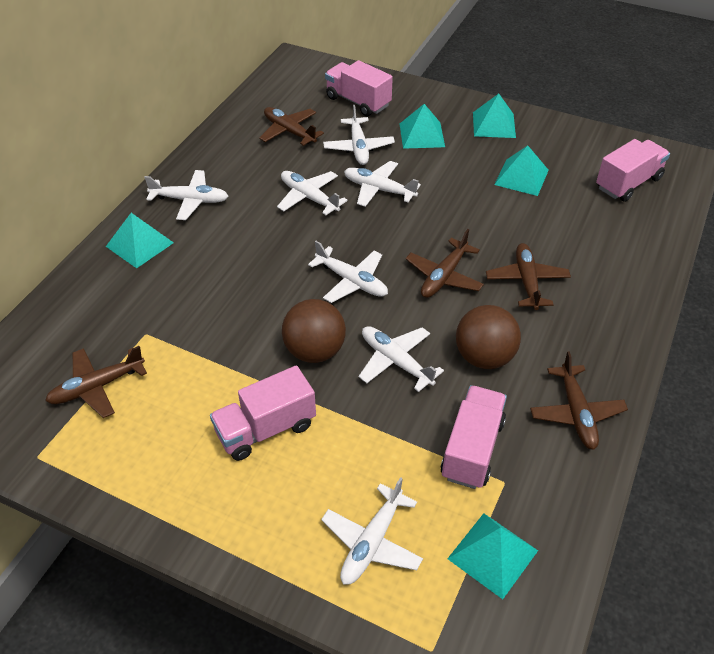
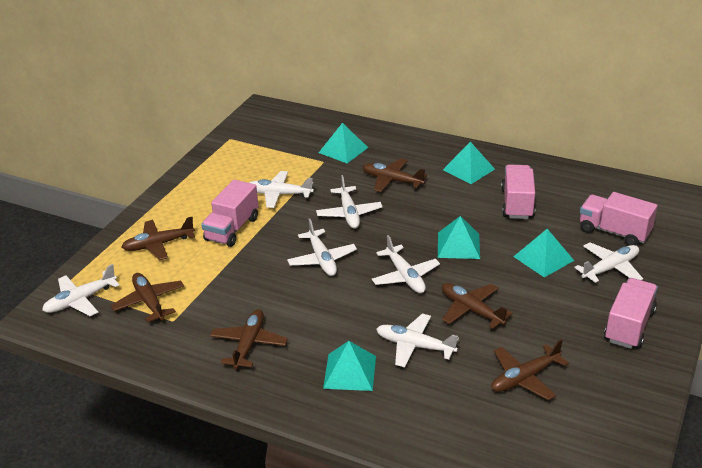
brown ball: 2 -> 0
brown plane: 5 -> 6

